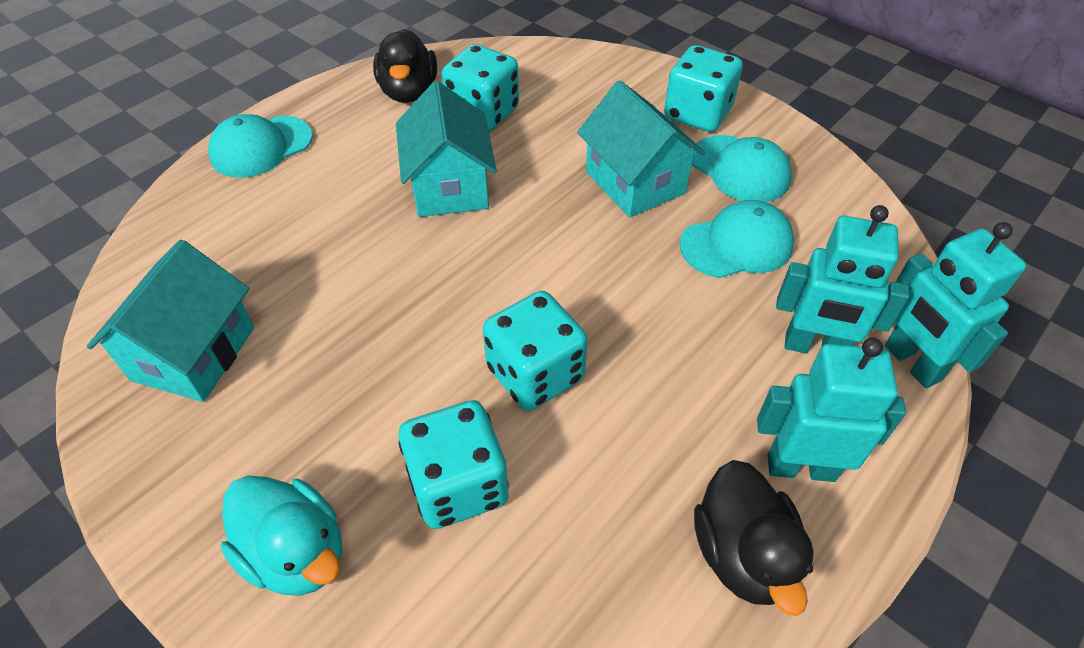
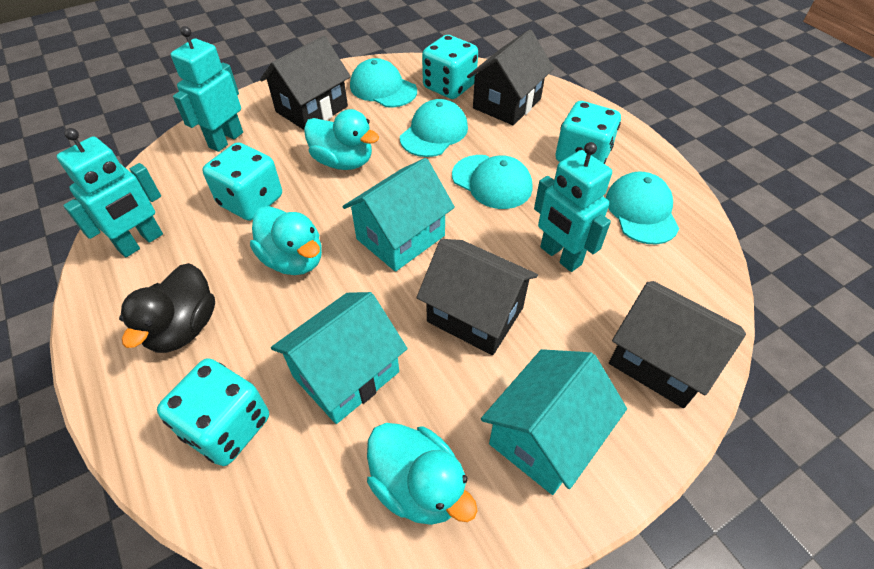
black duck: 2 -> 1
black house: 0 -> 4
turquoise cap: 3 -> 4
turquoise duck: 1 -> 3

